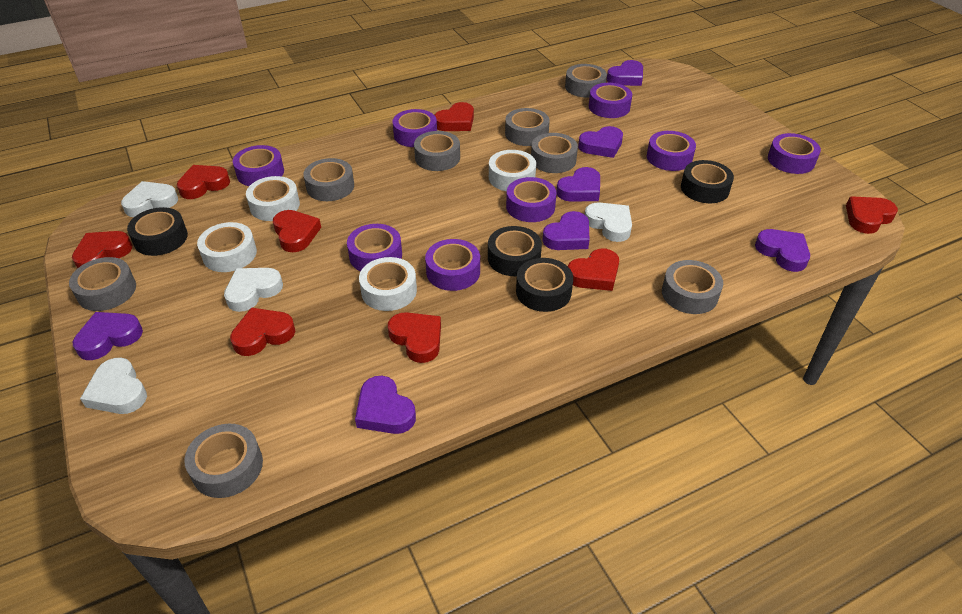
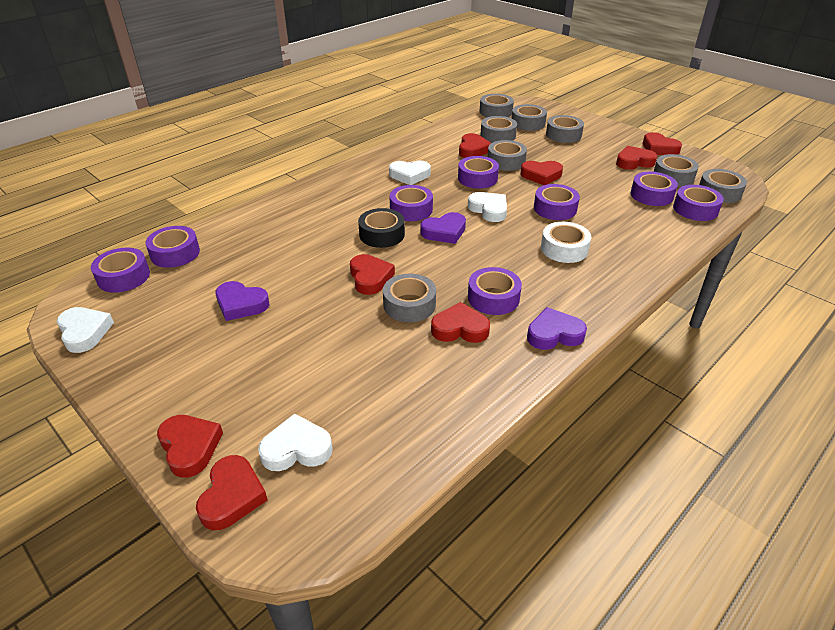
black tape: 4 -> 1
purple heart: 7 -> 3
white tape: 4 -> 1

